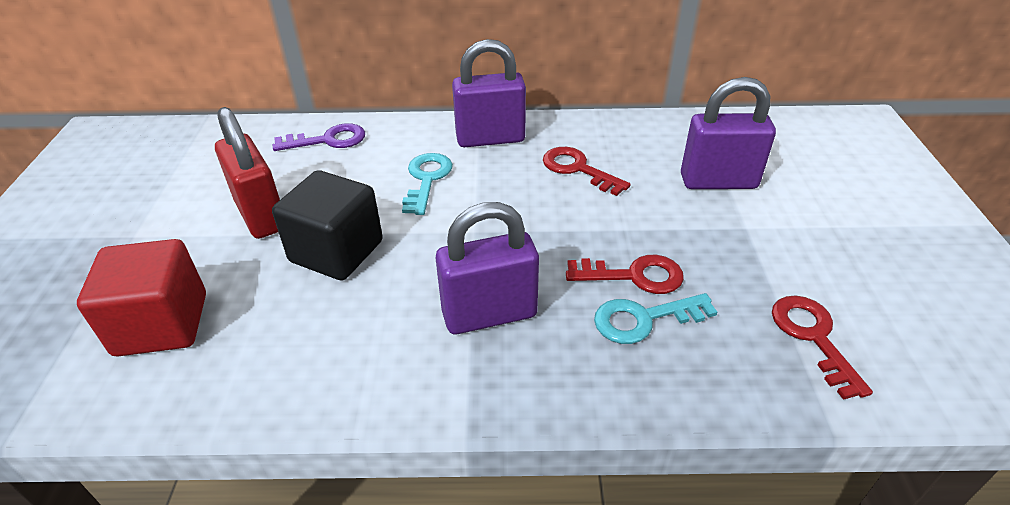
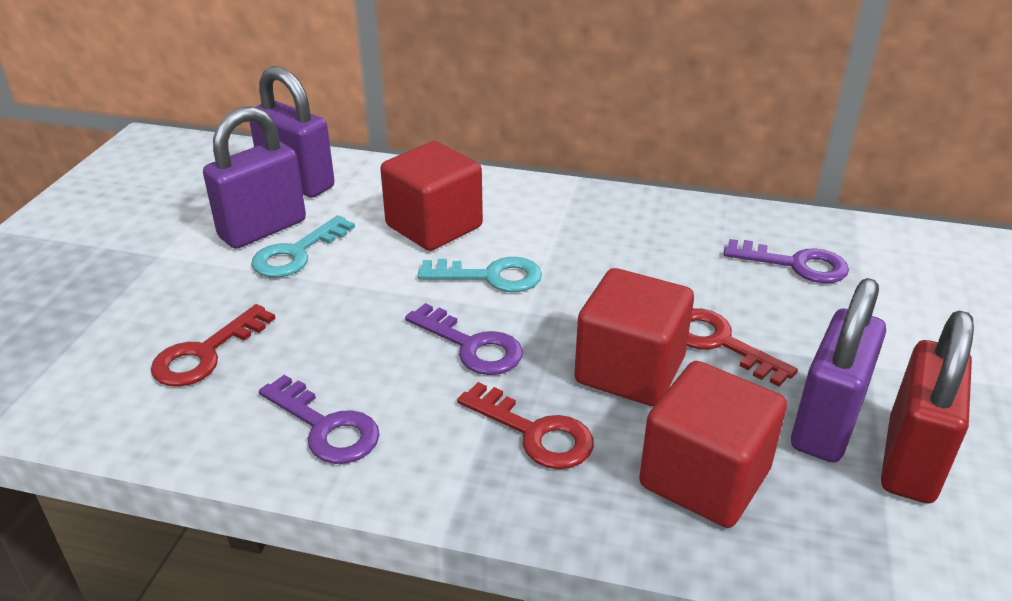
black cube: 1 -> 0
purple key: 1 -> 3
red cube: 1 -> 3

